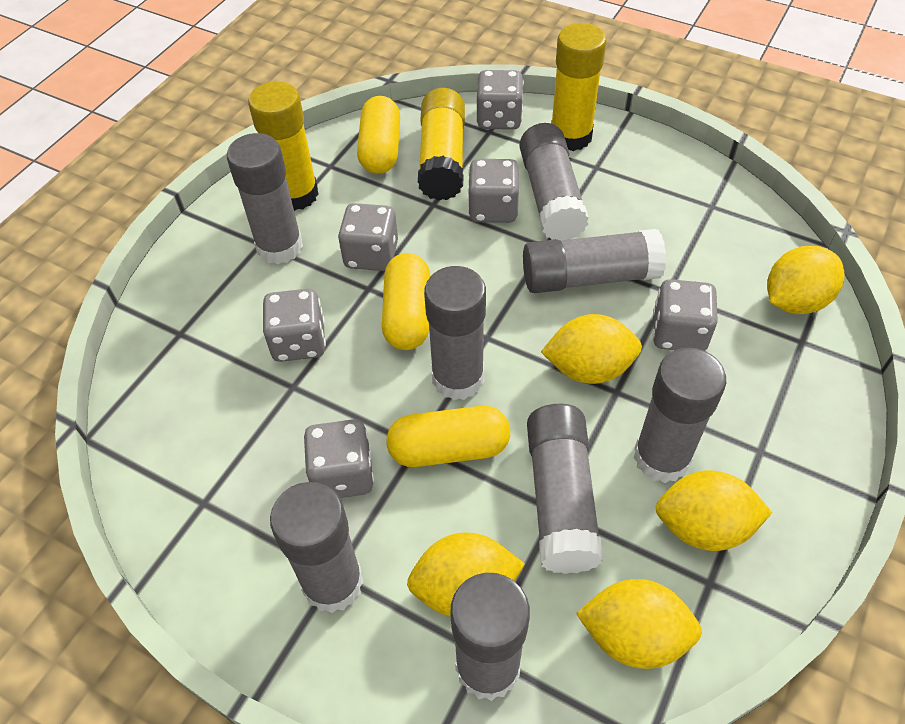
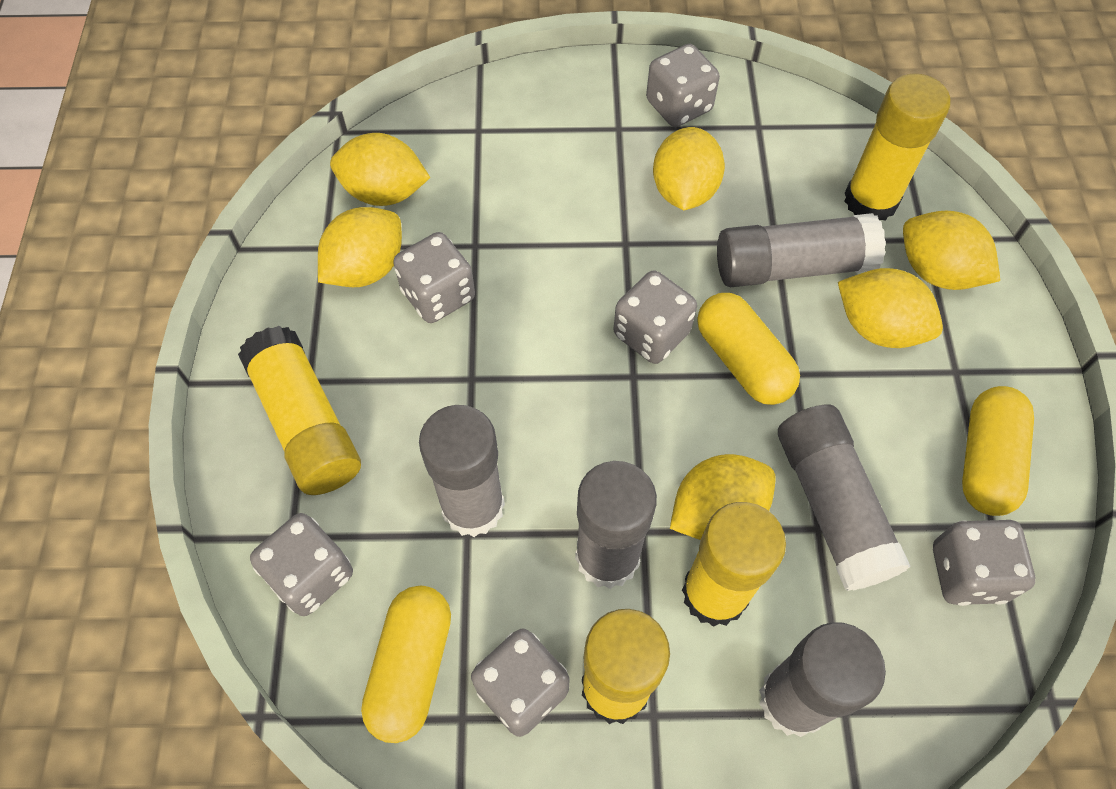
grey glue stick: 8 -> 5
yellow glue stick: 3 -> 4
yellow lemon: 5 -> 6

